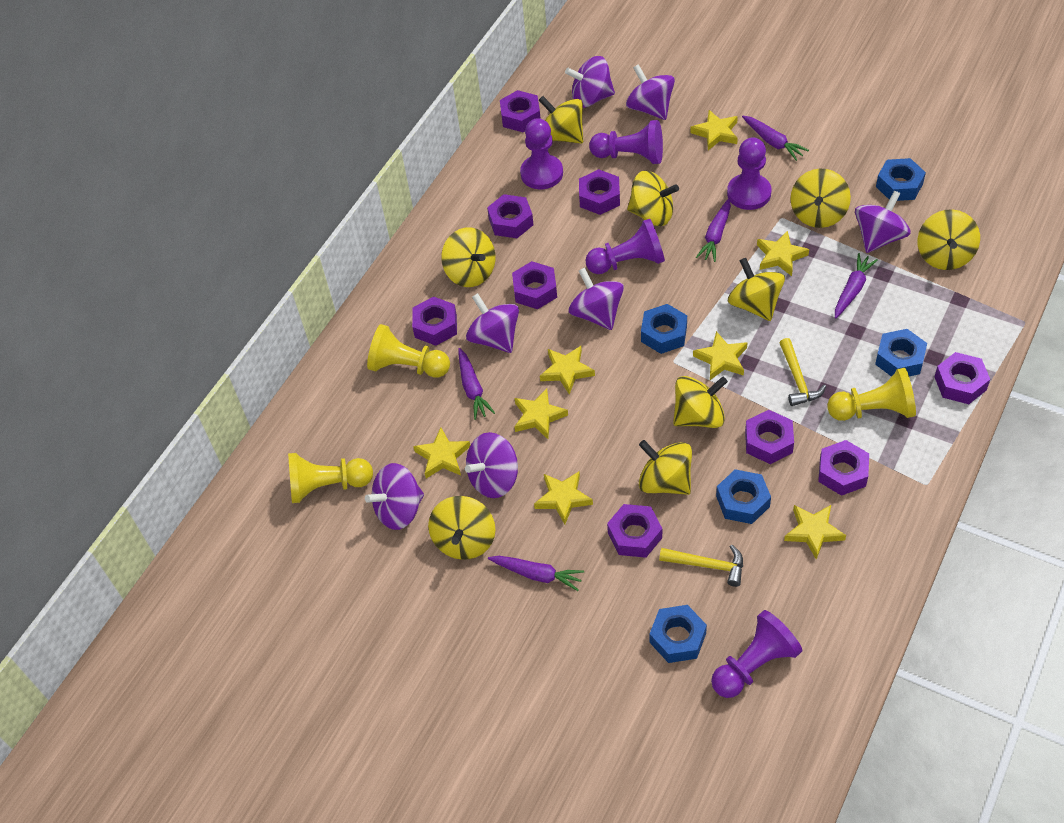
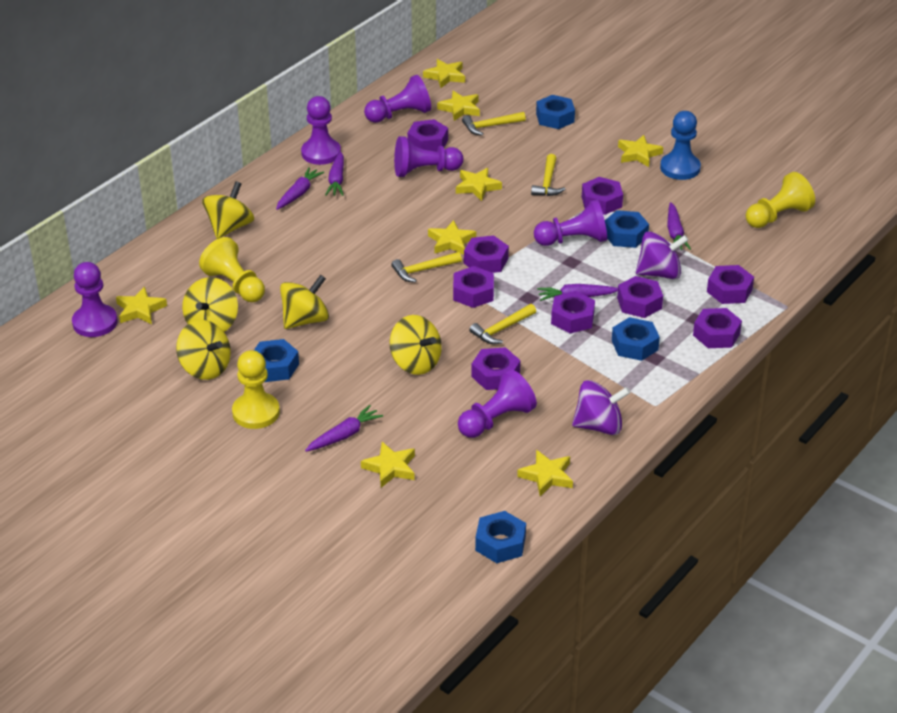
blue pawn: 0 -> 1
purple pawn: 5 -> 6
purple spinning top: 7 -> 2
yellow hammer: 2 -> 4
yellow spinning top: 9 -> 5

